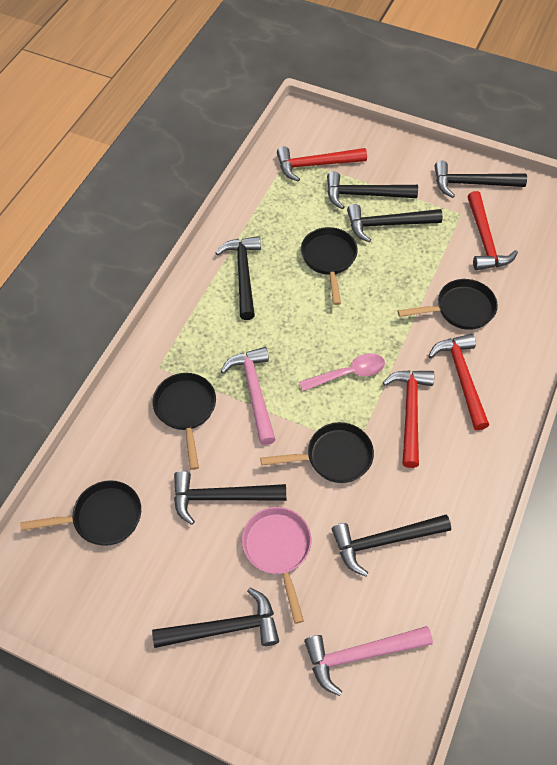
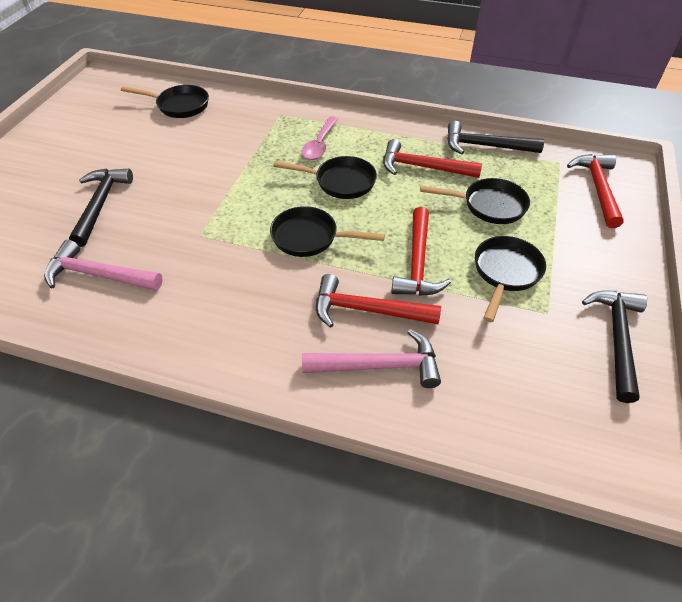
black hammer: 7 -> 3
pink pan: 1 -> 0

